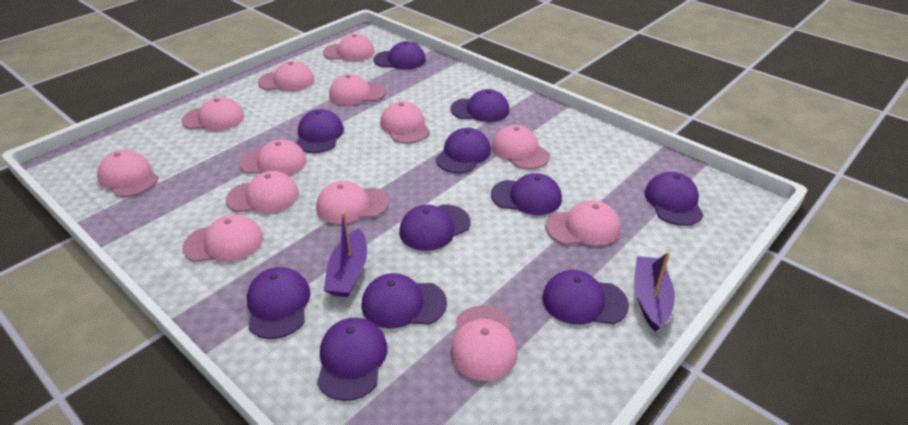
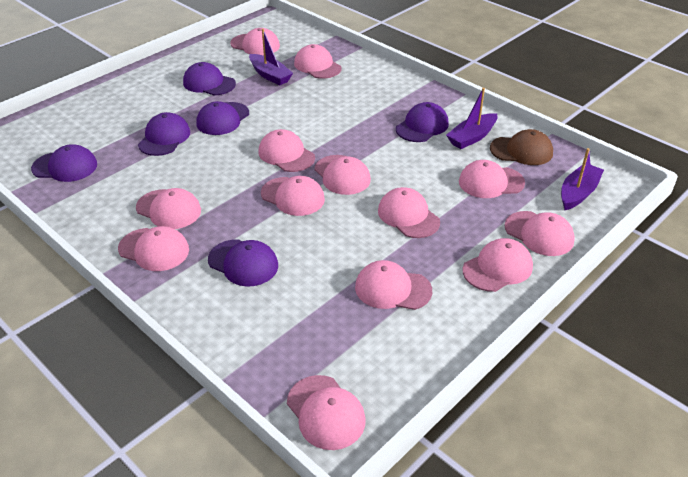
brown cap: 0 -> 1
purple boat: 2 -> 3
purple cap: 11 -> 6

